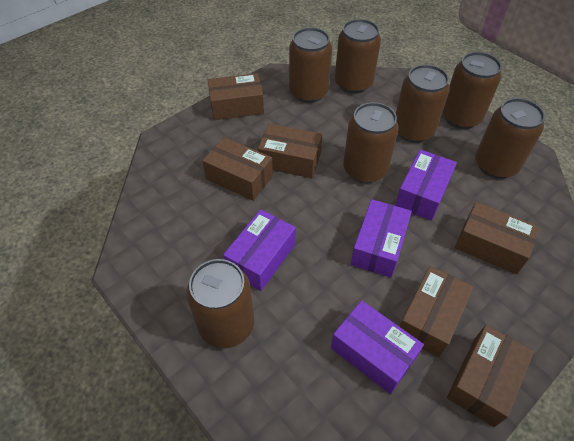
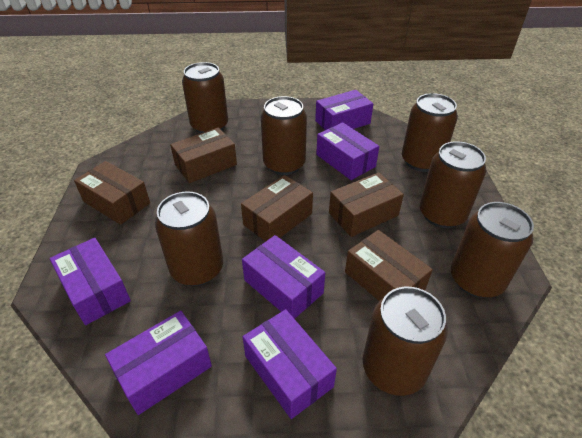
brown box: 6 -> 5
purple box: 4 -> 6

